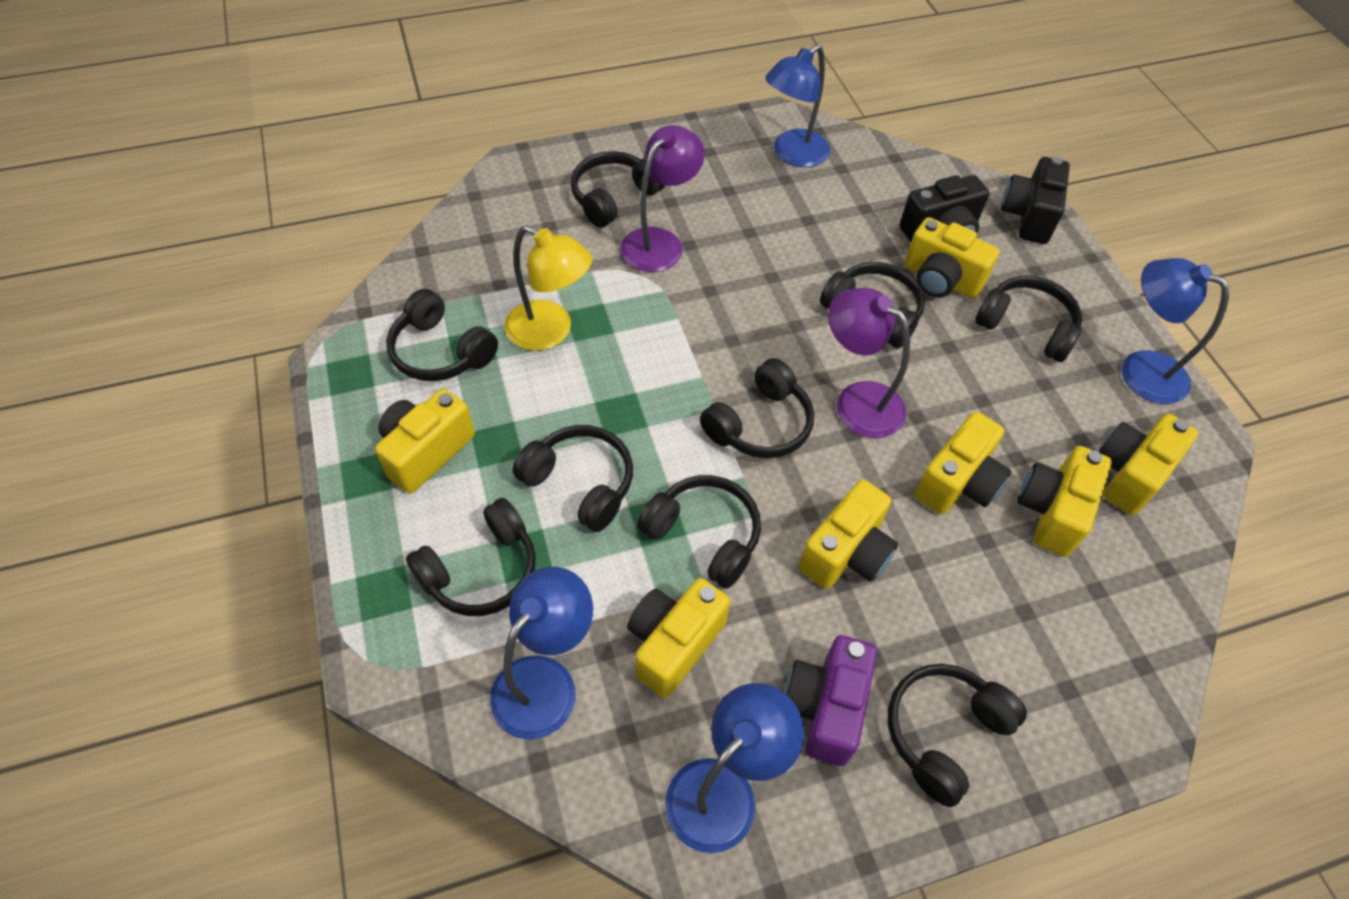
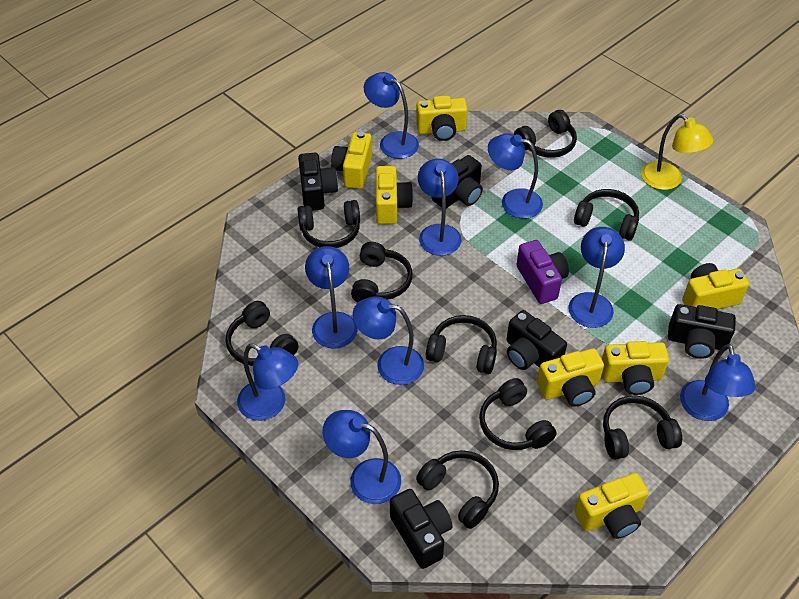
black camera: 2 -> 5
blue lamp: 4 -> 9
purple lamp: 2 -> 0

